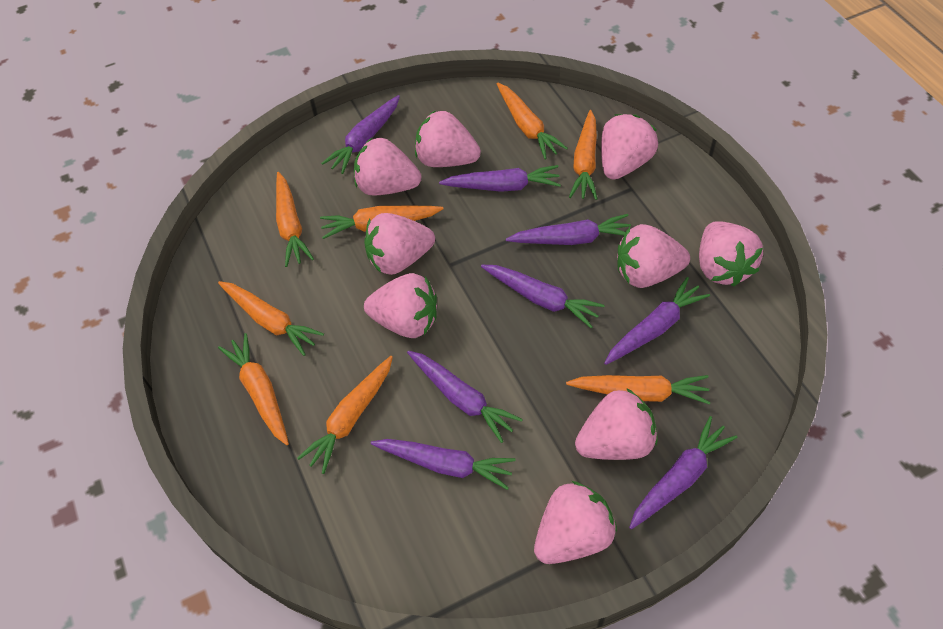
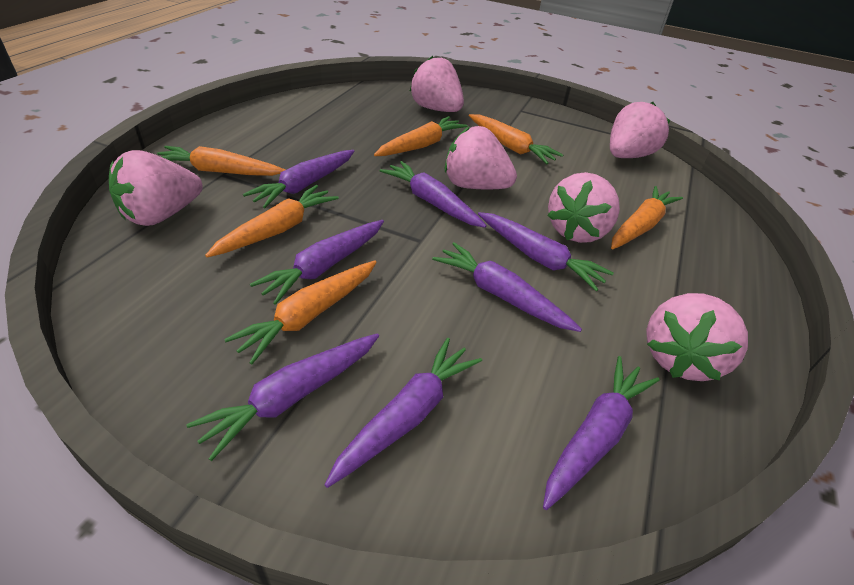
orange carrot: 8 -> 6
pink strawberry: 9 -> 6

